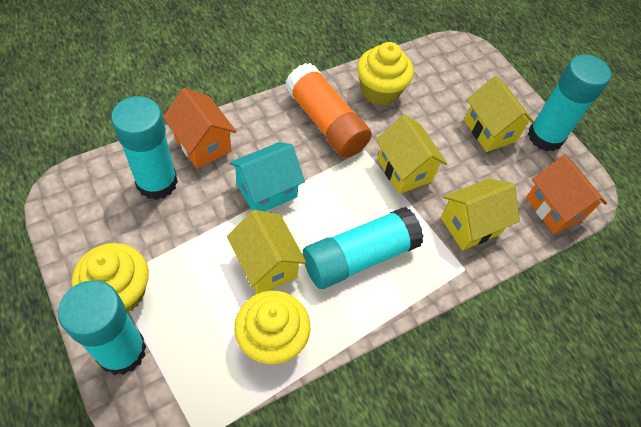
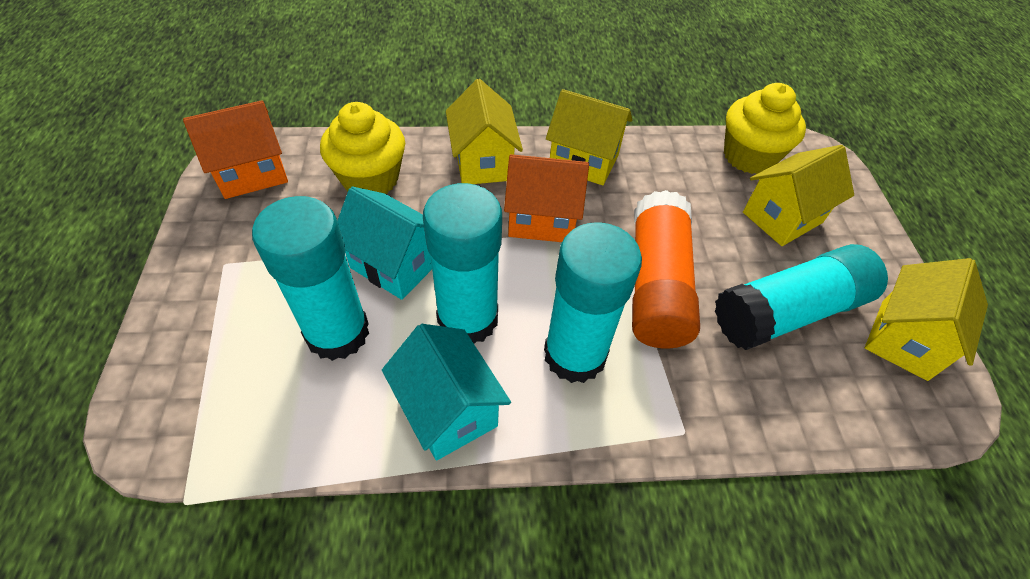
turquoise house: 1 -> 2
yellow cupcake: 3 -> 2

